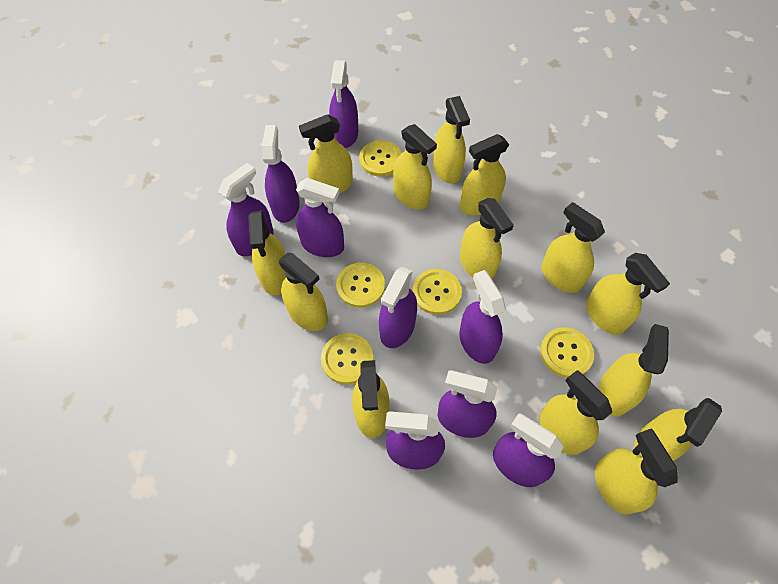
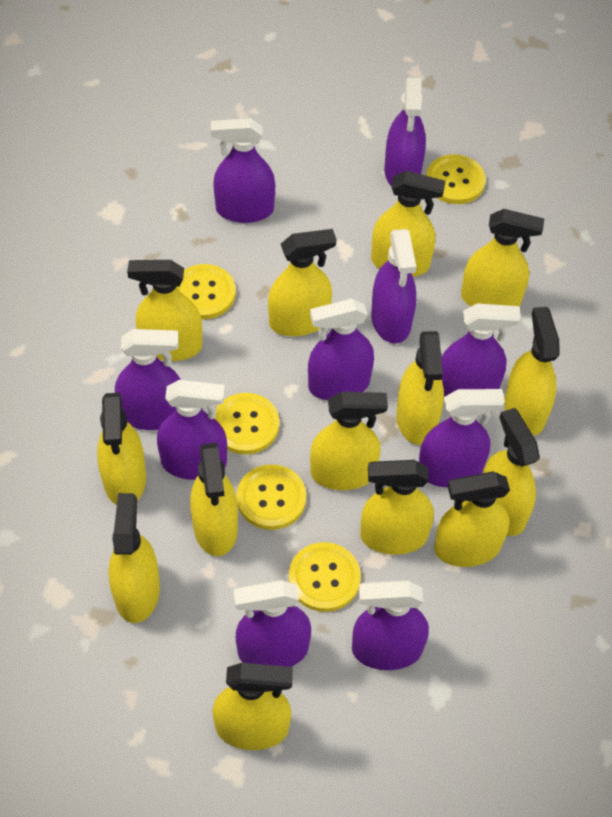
purple spray bottle: 9 -> 10

